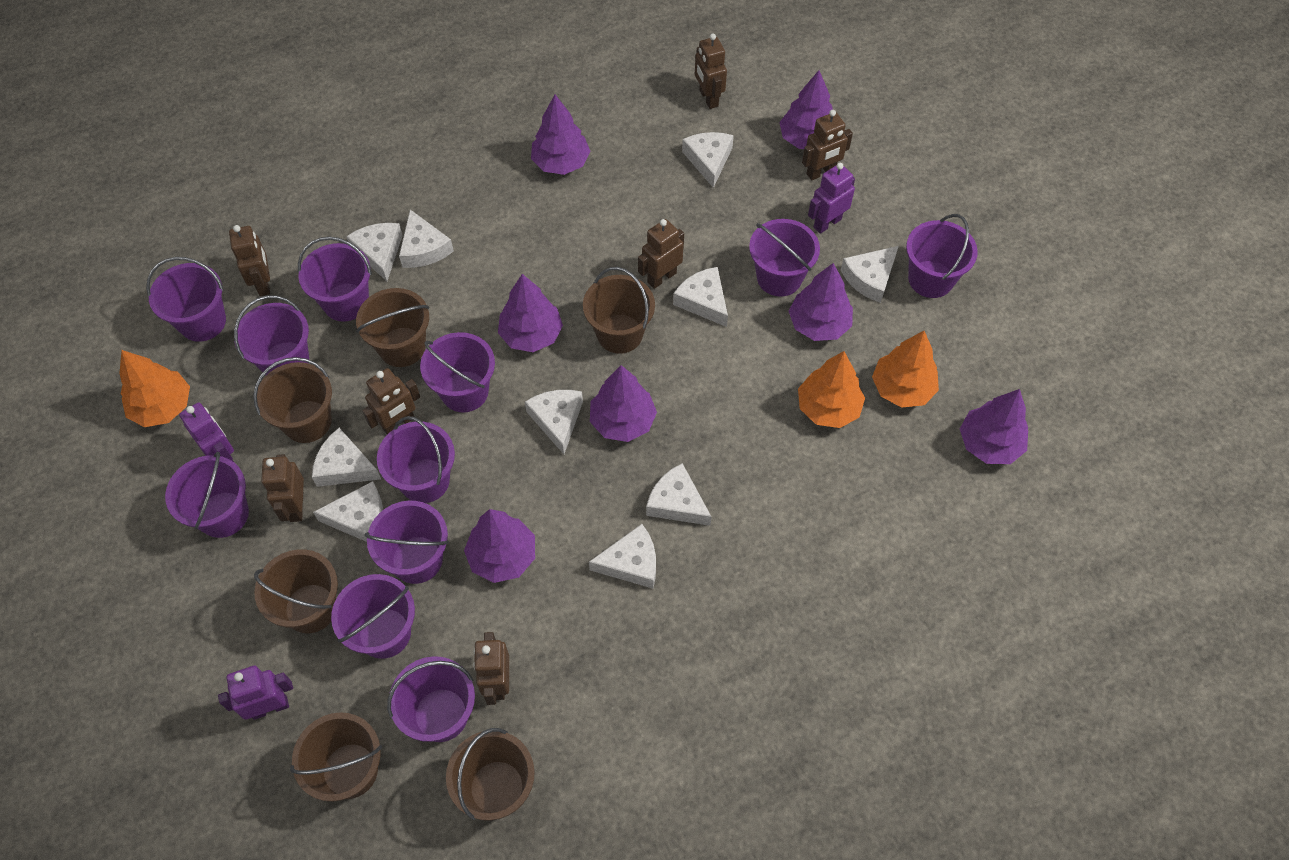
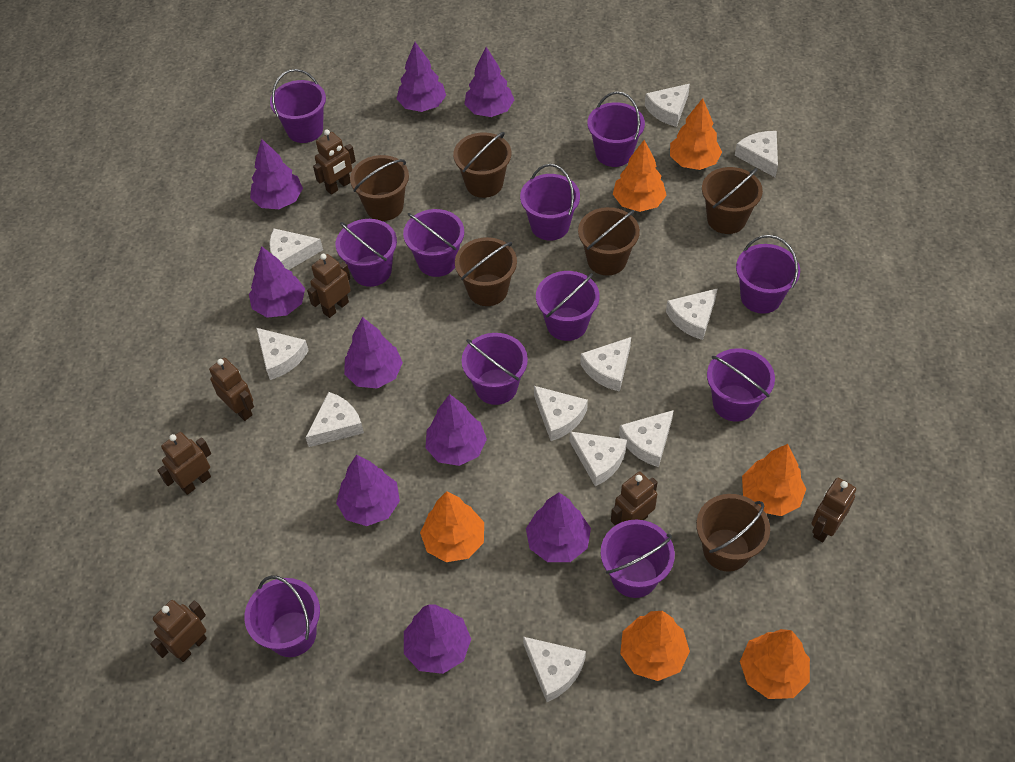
orange tree: 3 -> 6
purple robot: 3 -> 0
purple tree: 7 -> 9
white cheese: 10 -> 11

